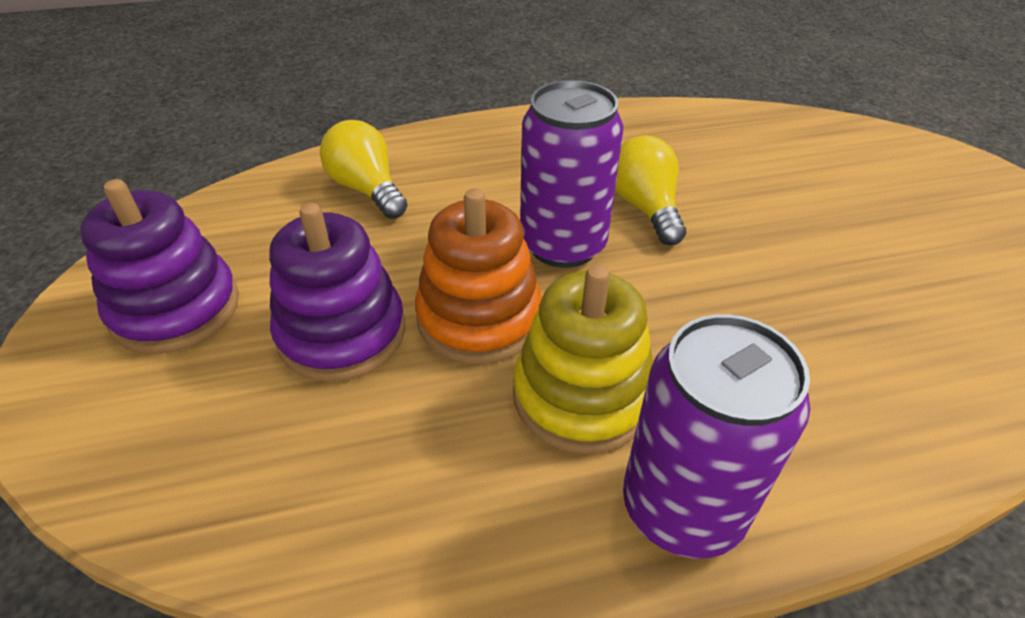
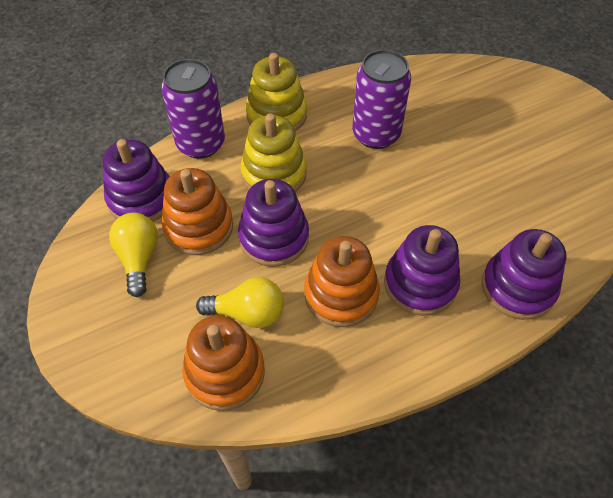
orange stacking toy: 1 -> 3
purple stacking toy: 2 -> 4
yellow stacking toy: 1 -> 2

